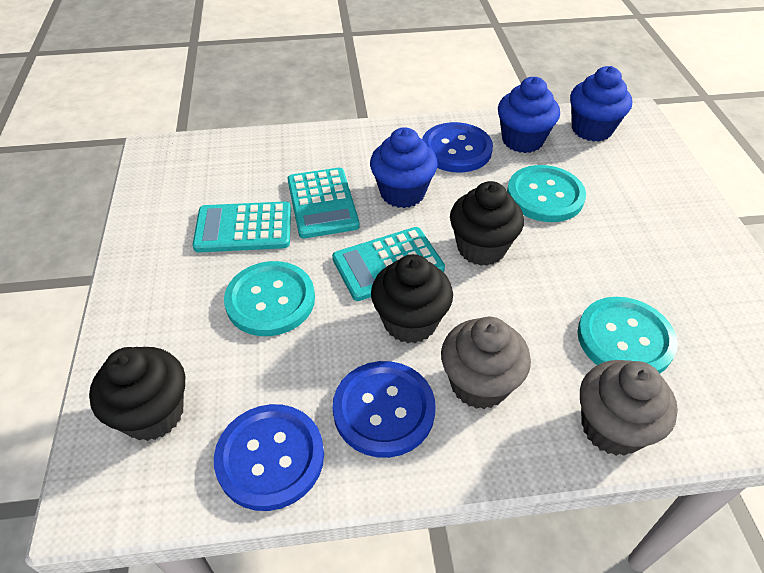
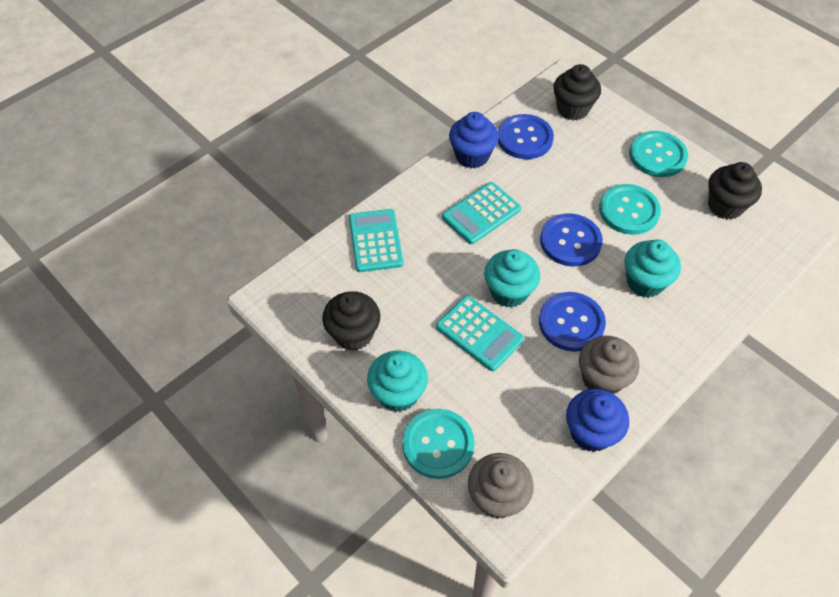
blue cupcake: 3 -> 2
turquoise cupcake: 0 -> 3

